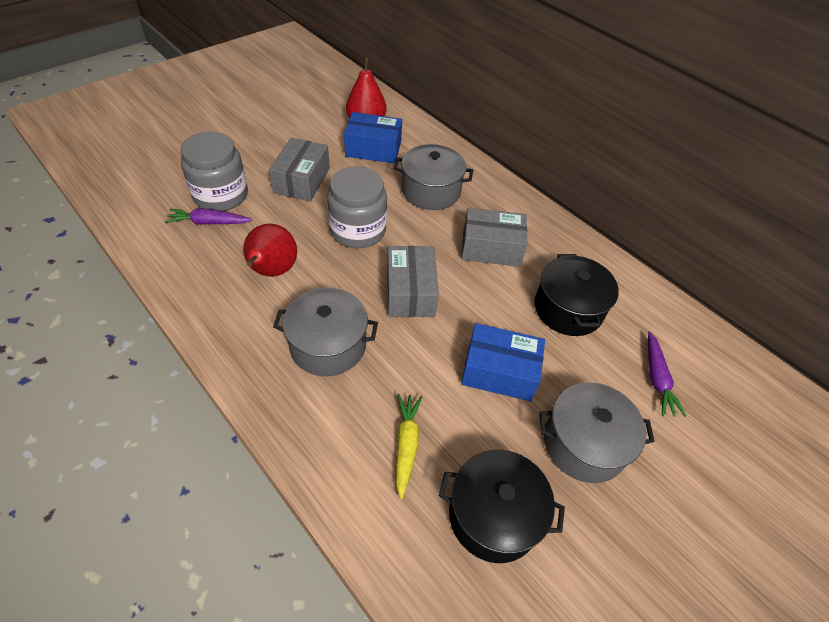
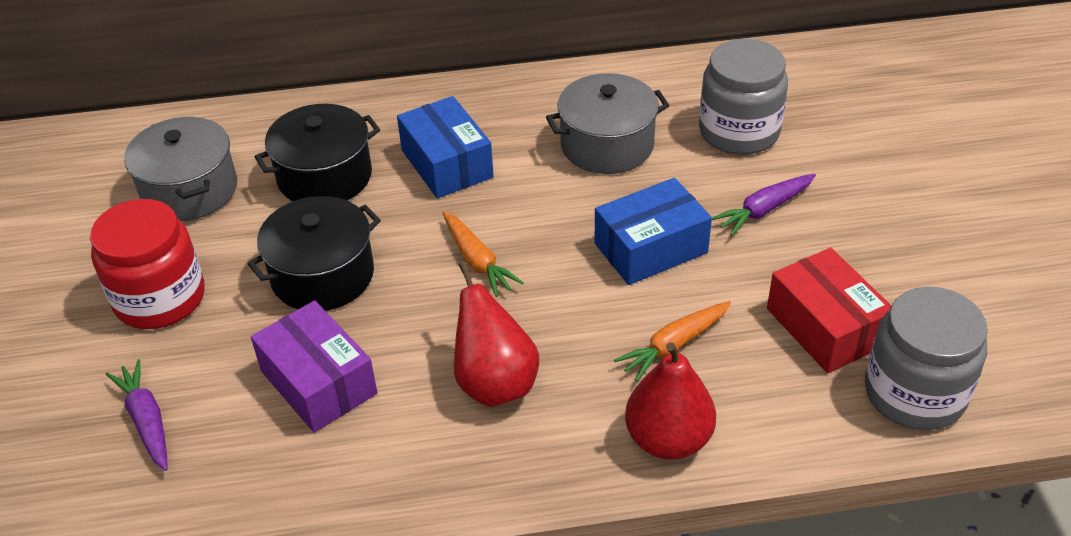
grey box: 3 -> 0
grey pot: 3 -> 2
orange carrot: 0 -> 2
purple box: 0 -> 1
red box: 0 -> 1
red jar: 0 -> 1
yellow carrot: 1 -> 0

